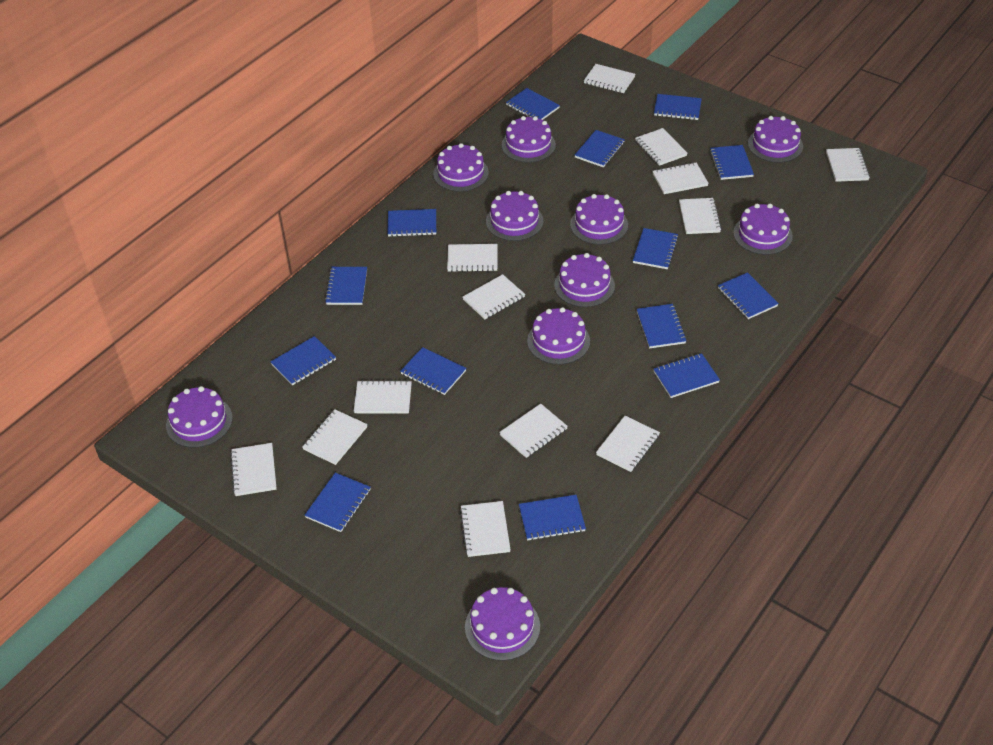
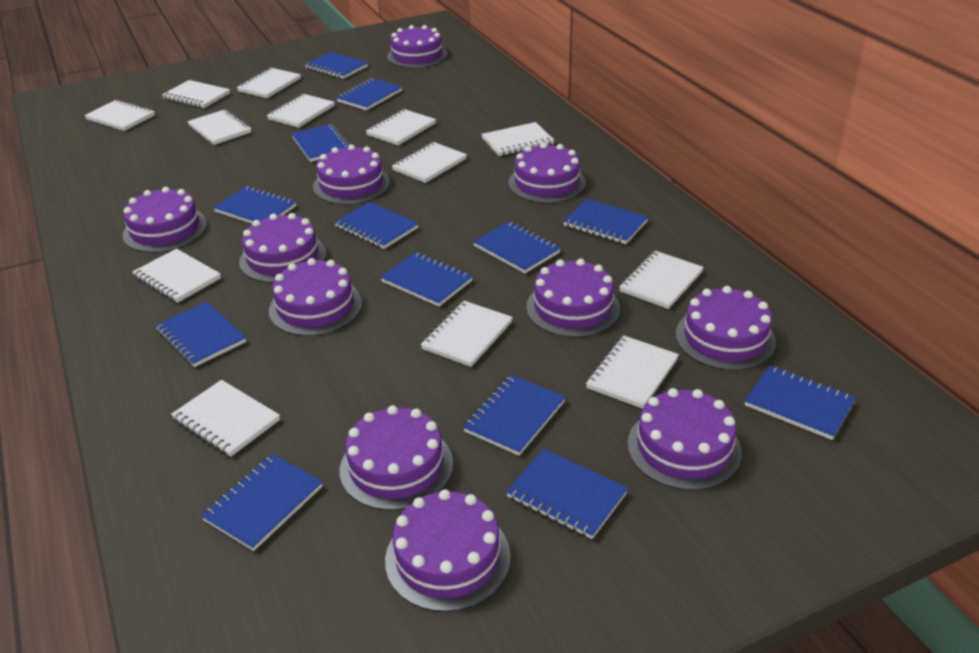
blue notebook: 14 -> 13
purple cake: 10 -> 11

